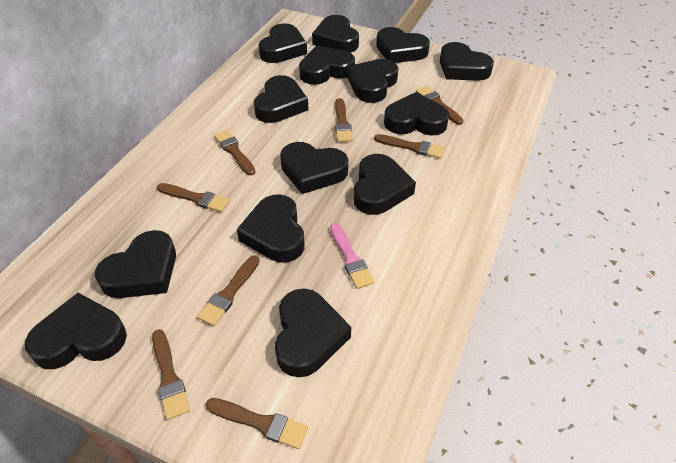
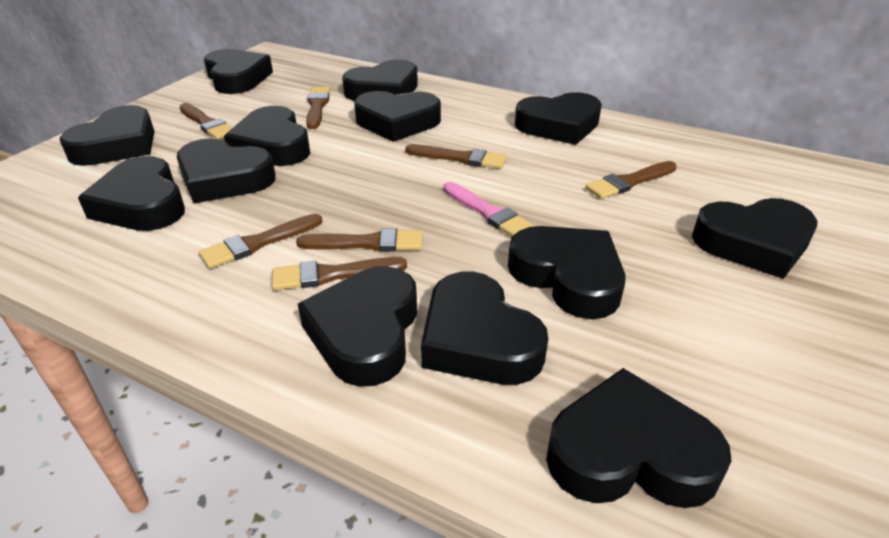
black heart: 14 -> 13
brown brush: 8 -> 7

